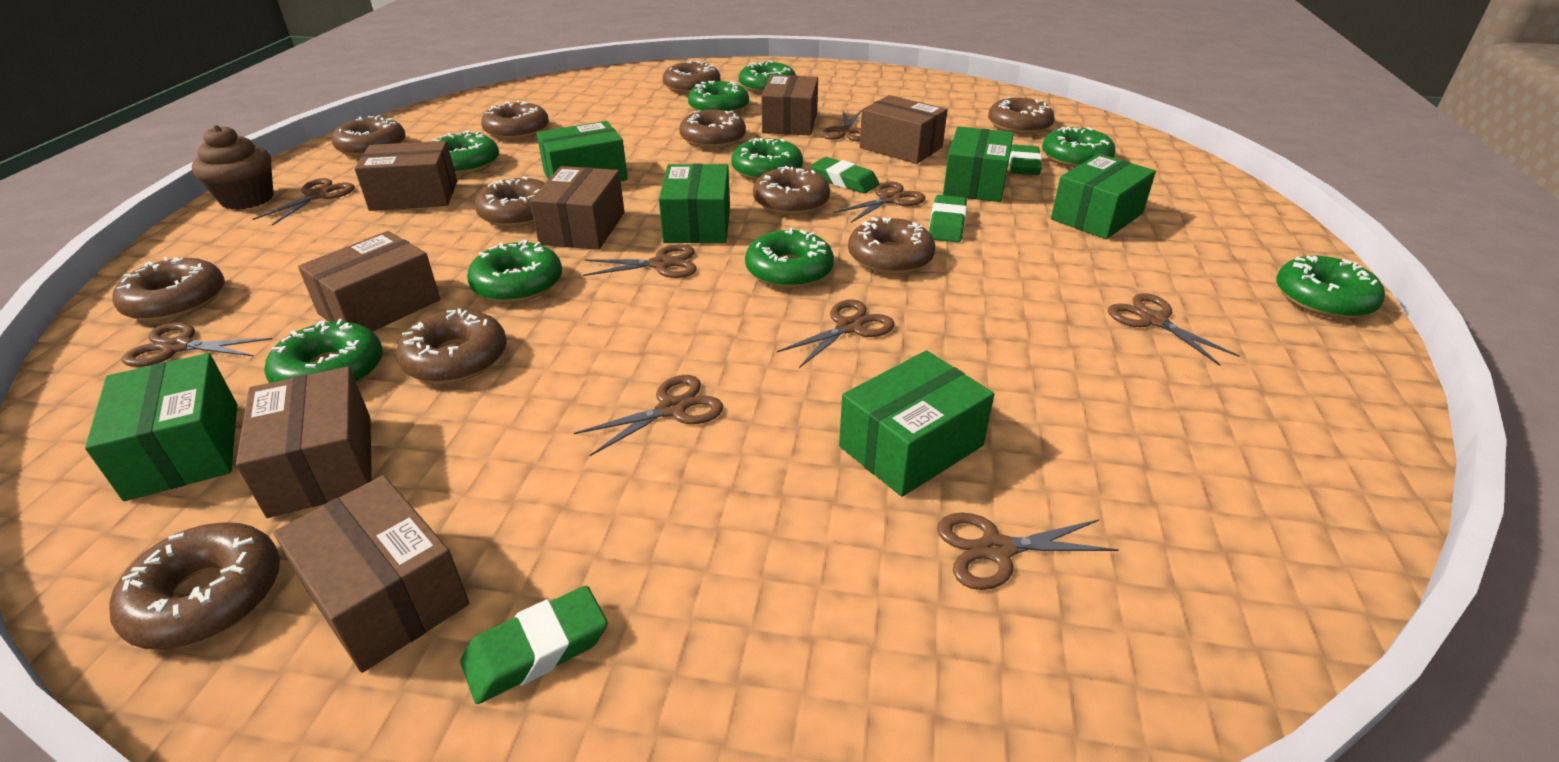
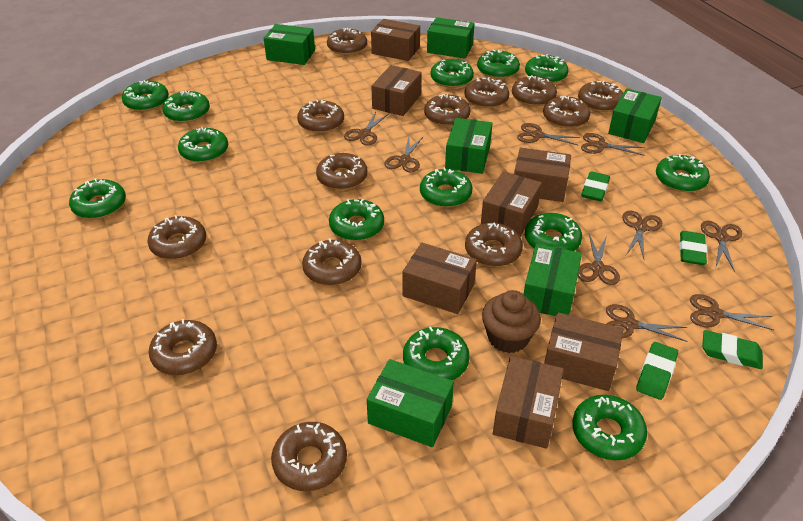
brown donut: 11 -> 13
green donut: 9 -> 13

